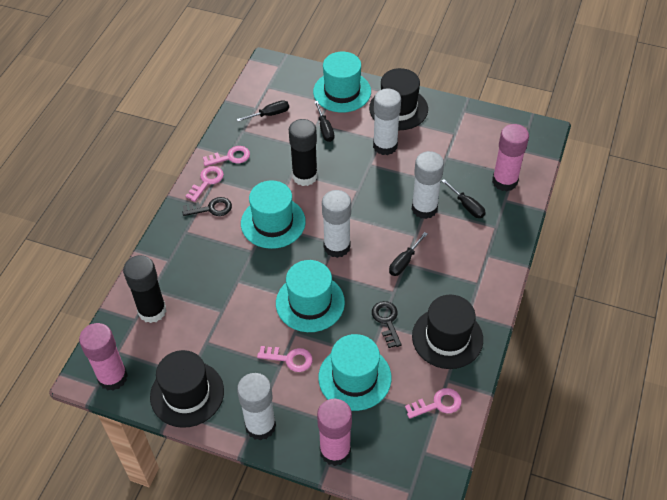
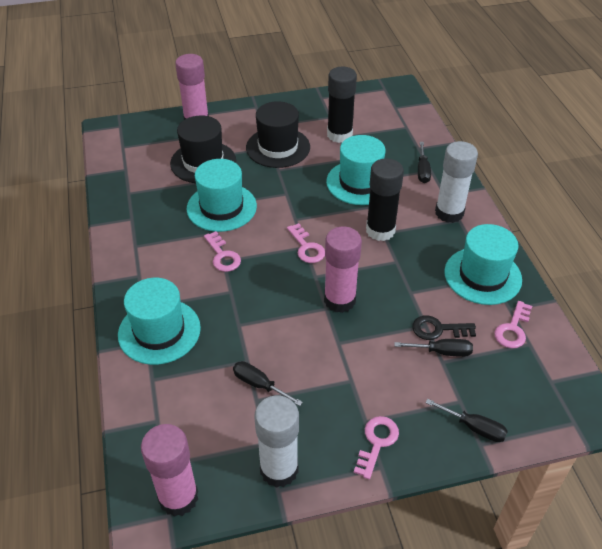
black hat: 3 -> 2
black key: 2 -> 1
white glue stick: 4 -> 2

